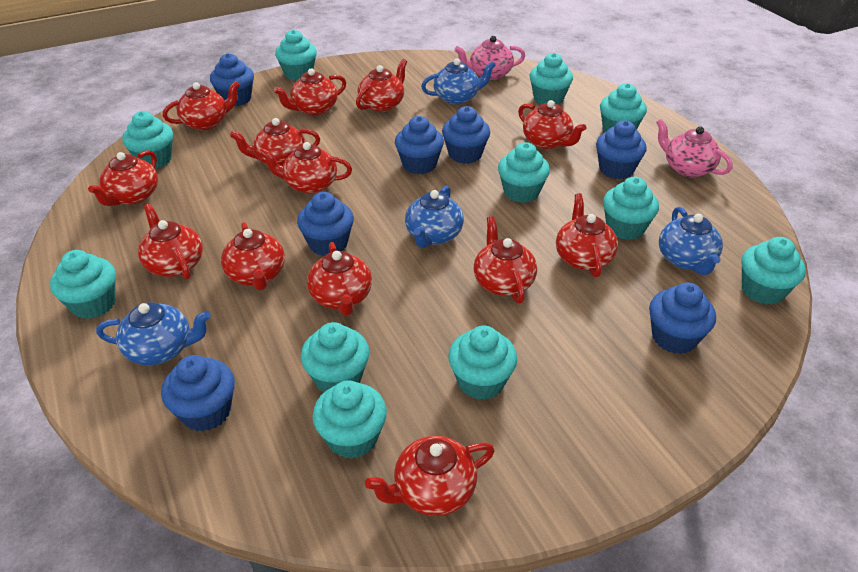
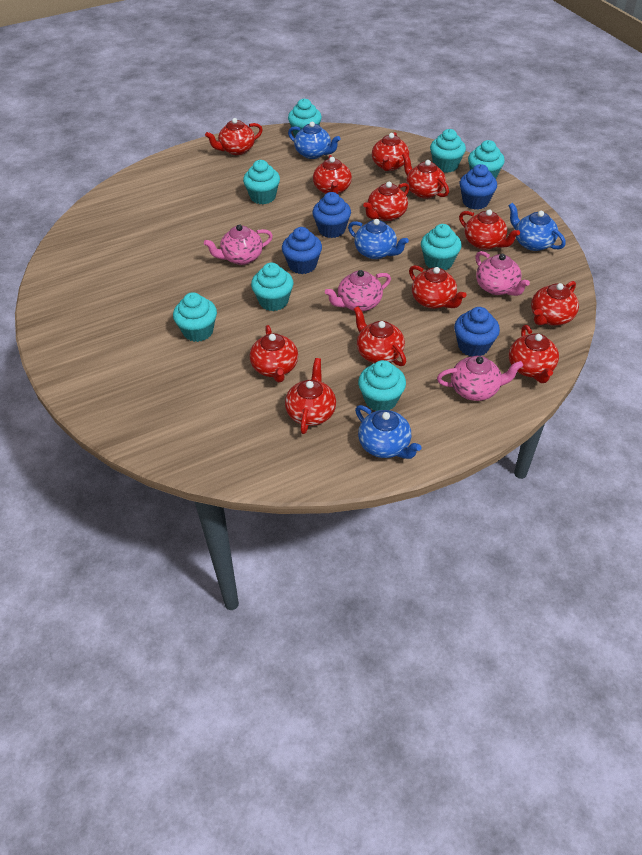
blue cupcake: 7 -> 4
pink teapot: 2 -> 4
red teapot: 13 -> 12
turquoise cupcake: 11 -> 8

